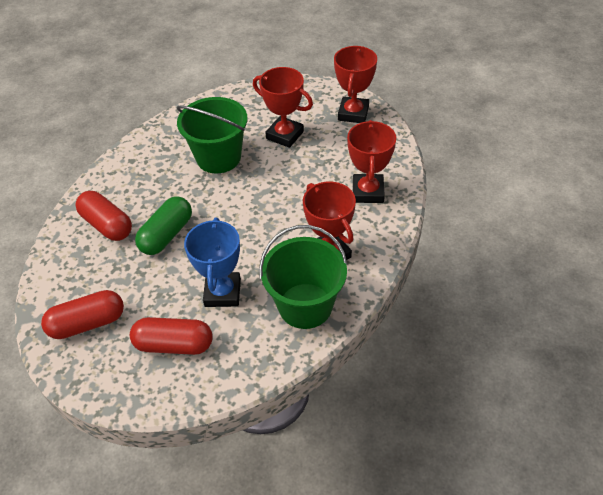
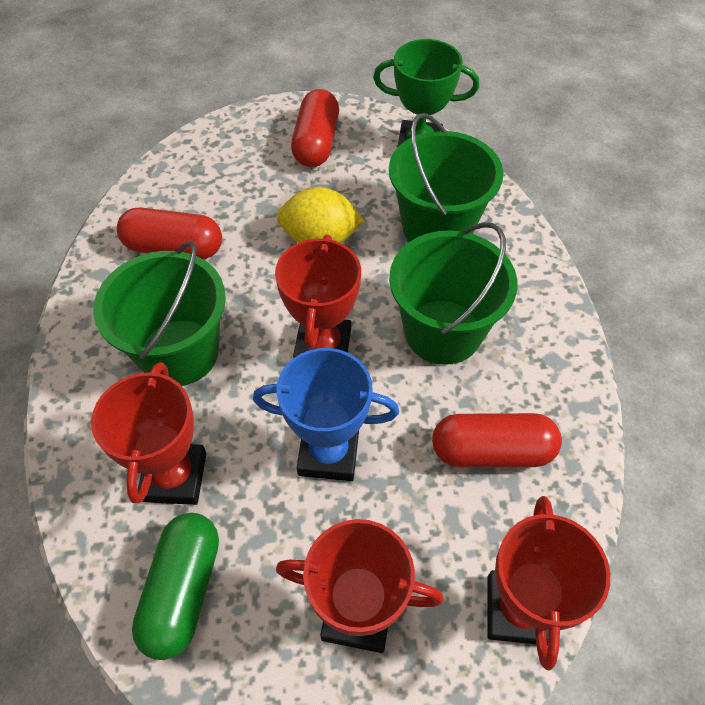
green bucket: 2 -> 3
green trophy: 0 -> 1
yellow lemon: 0 -> 1

